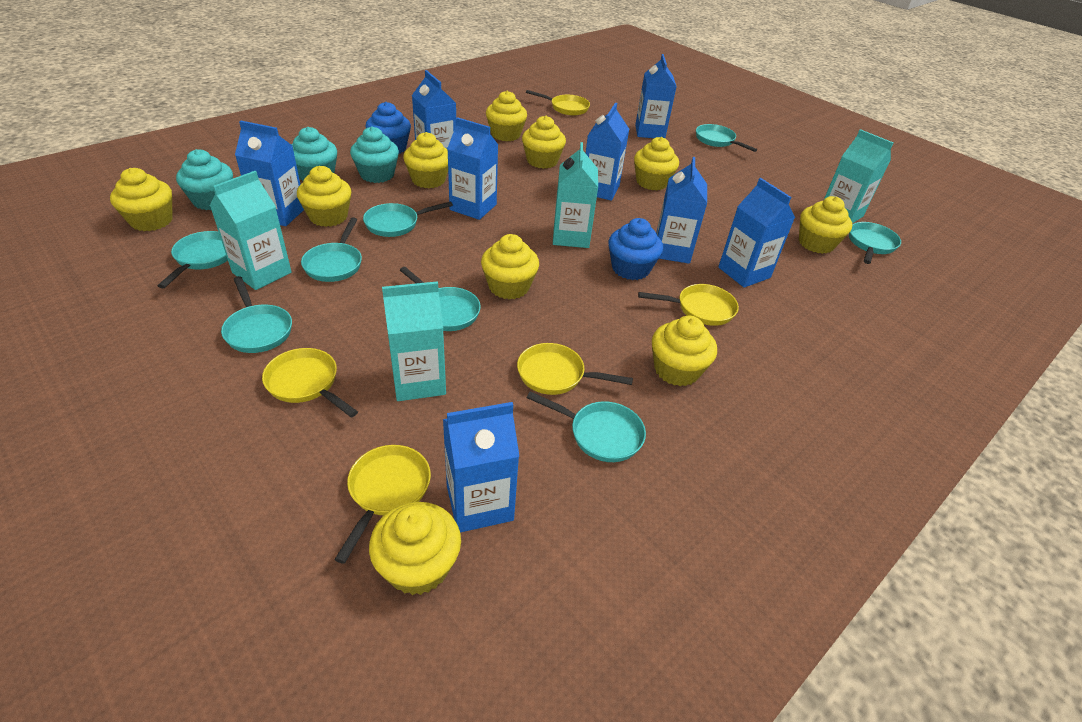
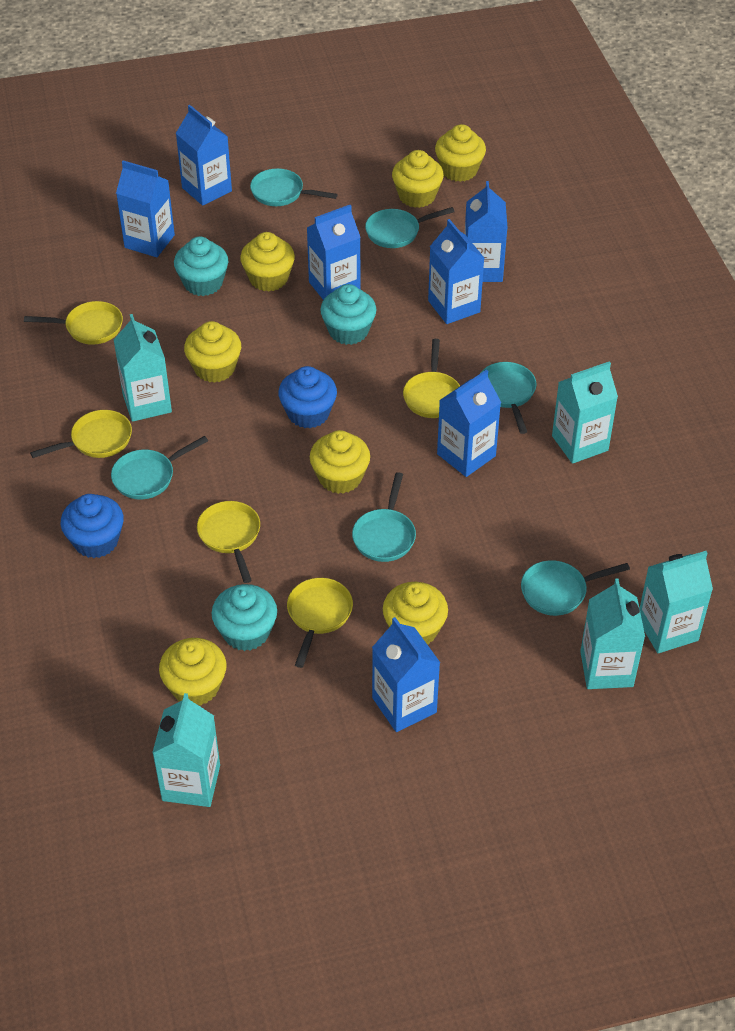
blue carton: 8 -> 7
turquoise carton: 4 -> 5
turquoise pan: 8 -> 6
yellow cupcake: 10 -> 7

